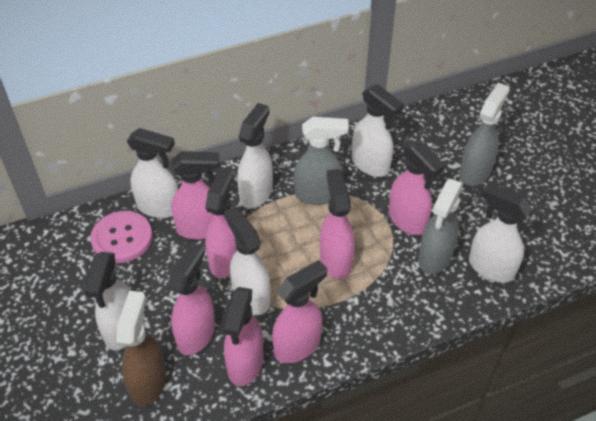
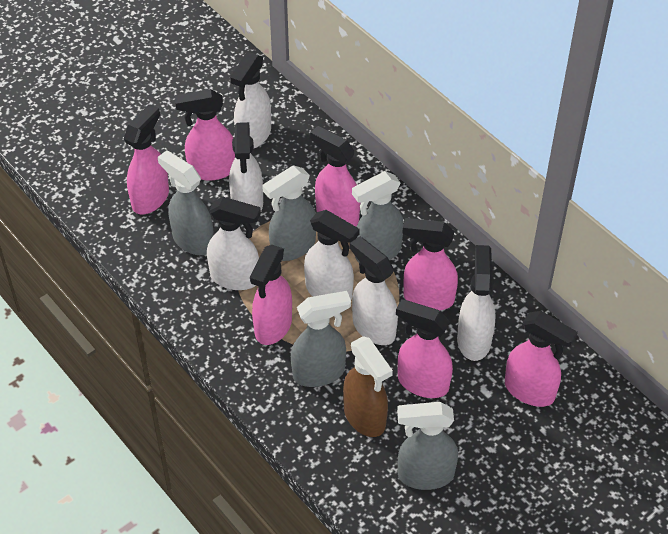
grey spray bottle: 3 -> 5
pink button: 1 -> 0

